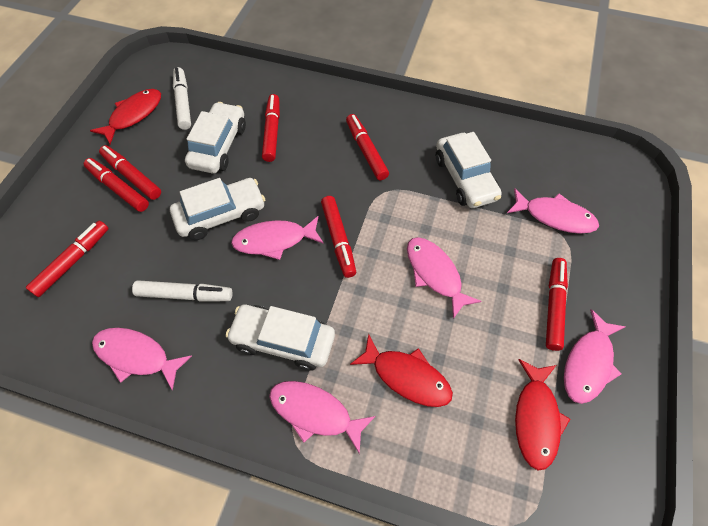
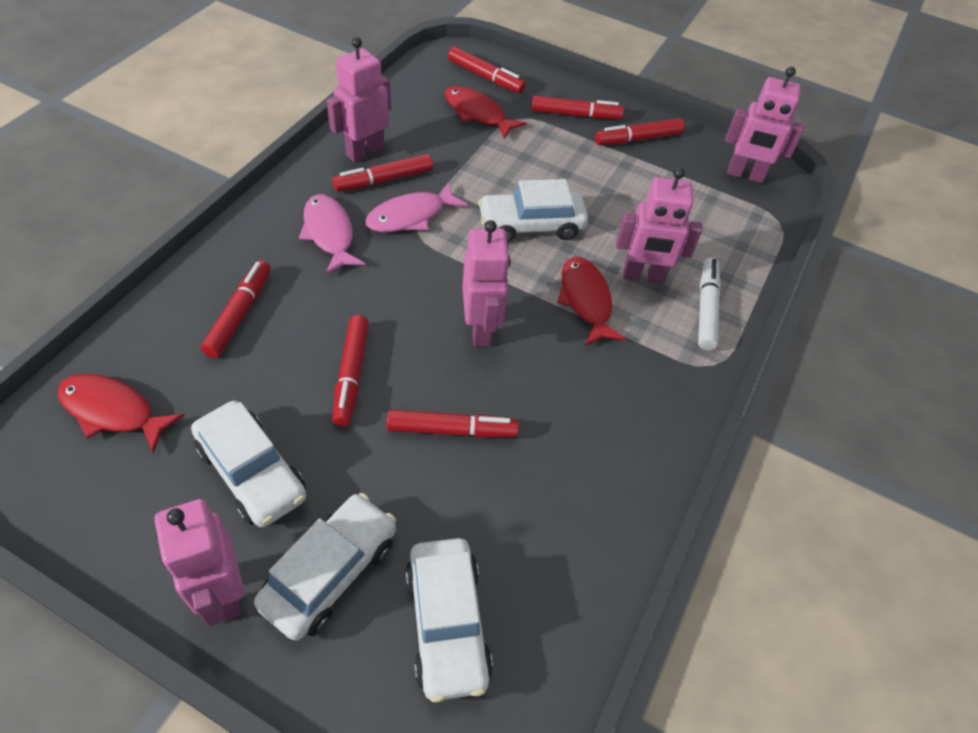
pink fish: 6 -> 2
pink robot: 0 -> 5
white marker: 2 -> 1

